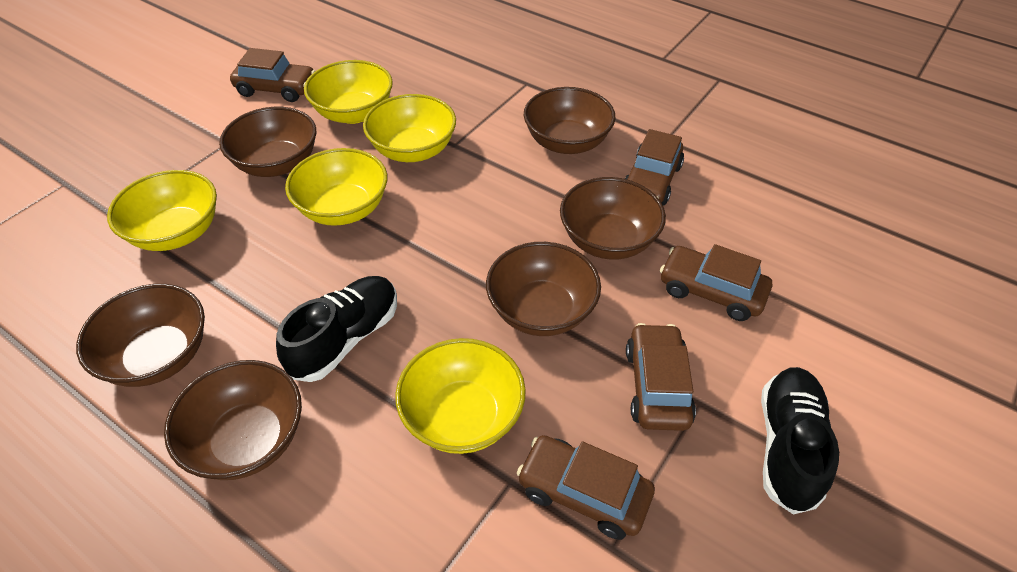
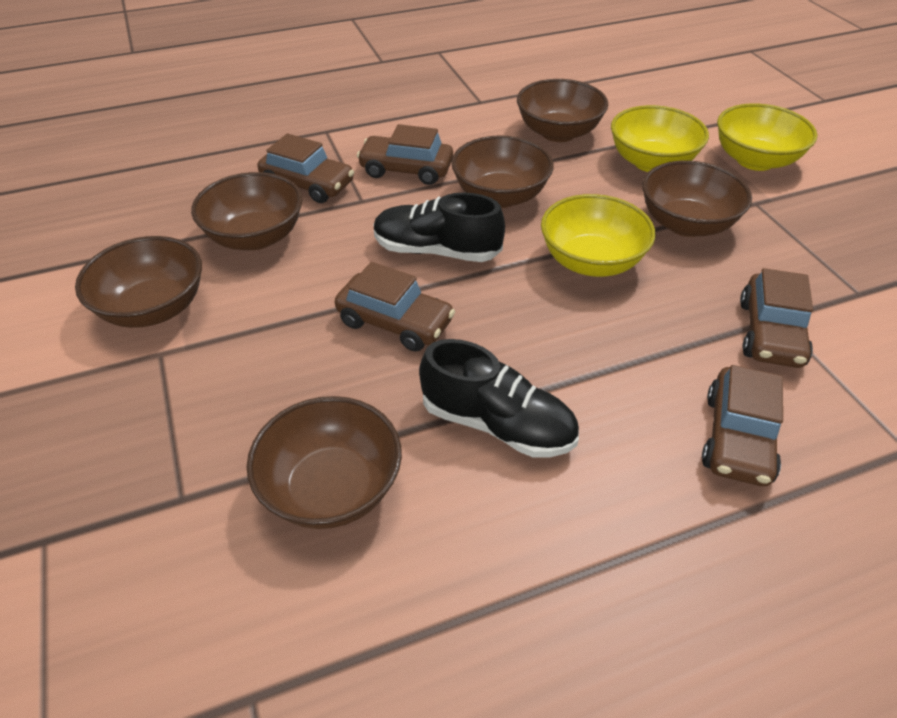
yellow bowl: 5 -> 3

